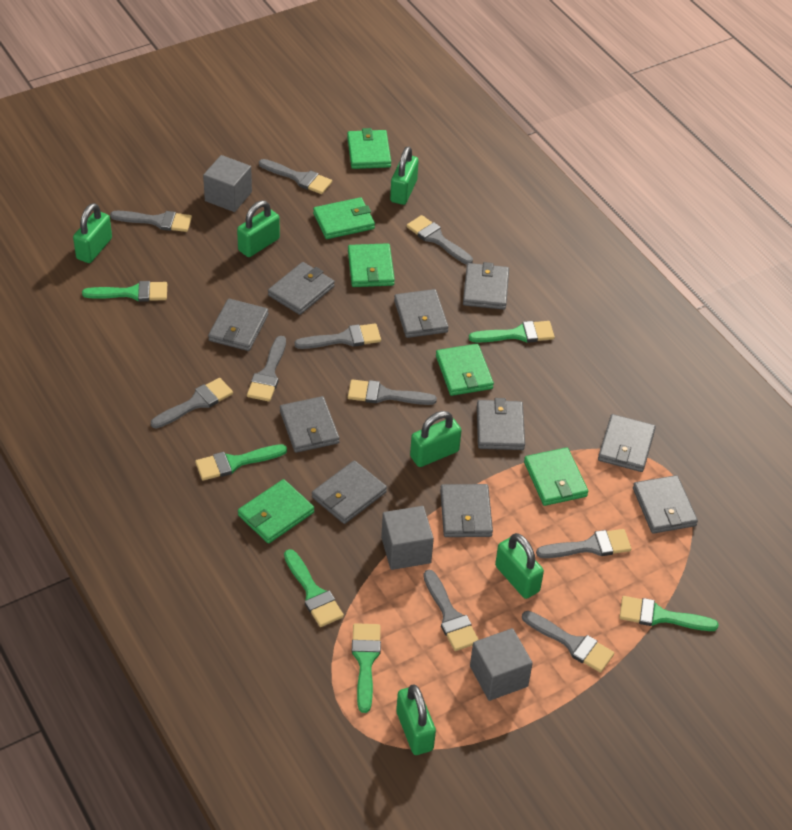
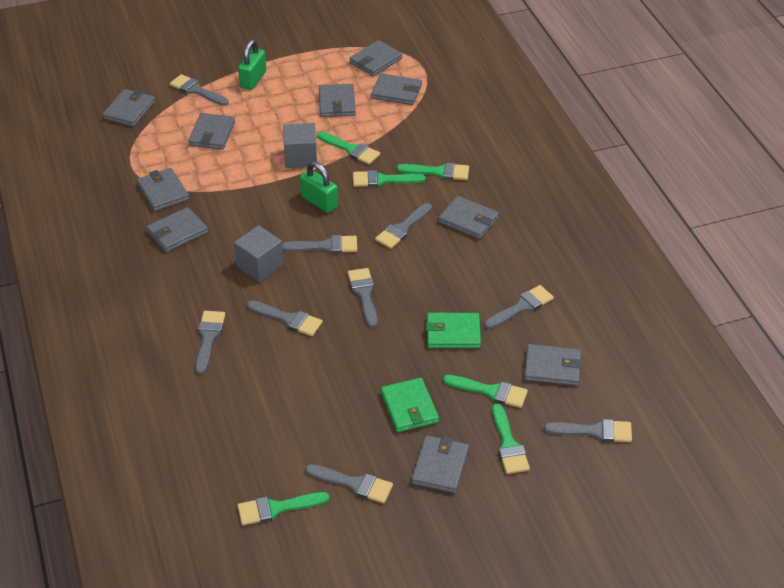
green padlock: 6 -> 2
green wallet: 6 -> 2
grey brush: 10 -> 9
grey cube: 3 -> 2

